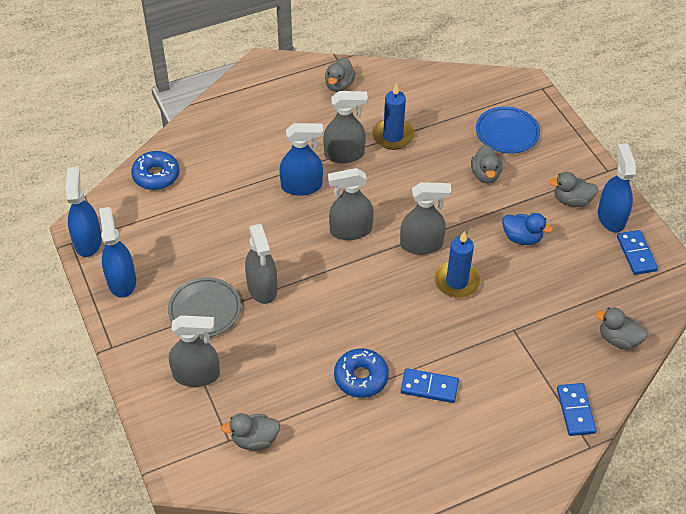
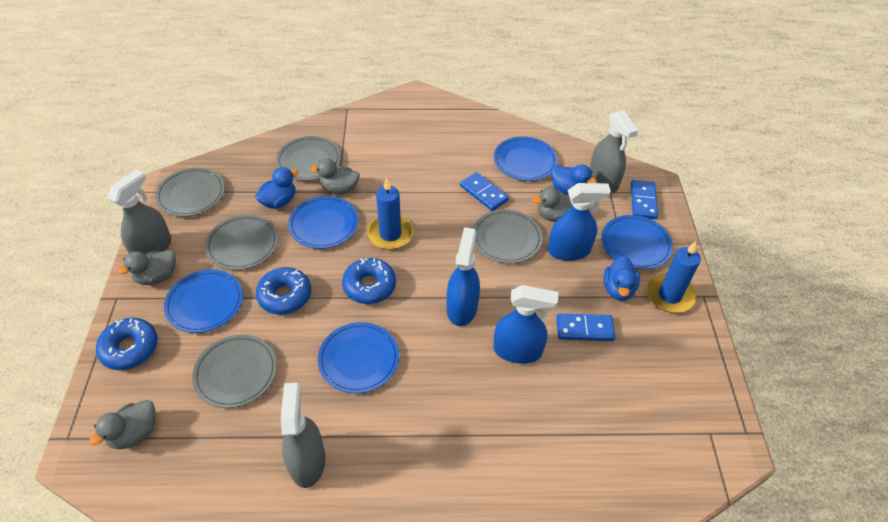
blue donut: 2 -> 3
blue duck: 1 -> 3
blue plate: 1 -> 5
blue spray bottle: 4 -> 3
grey duck: 5 -> 4
grey plate: 1 -> 5
grey spray bottle: 5 -> 3

